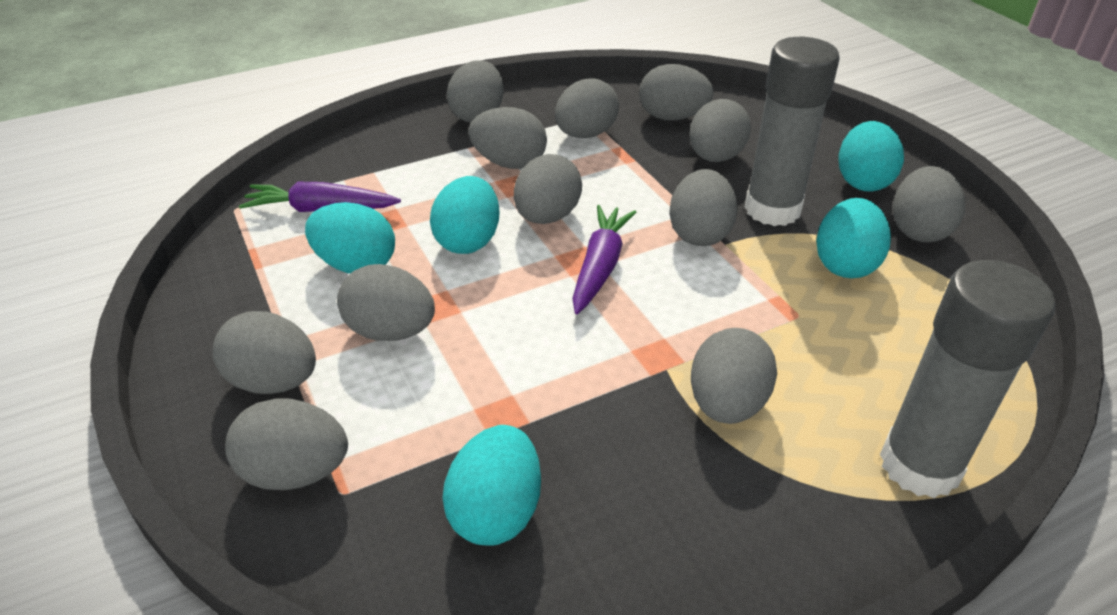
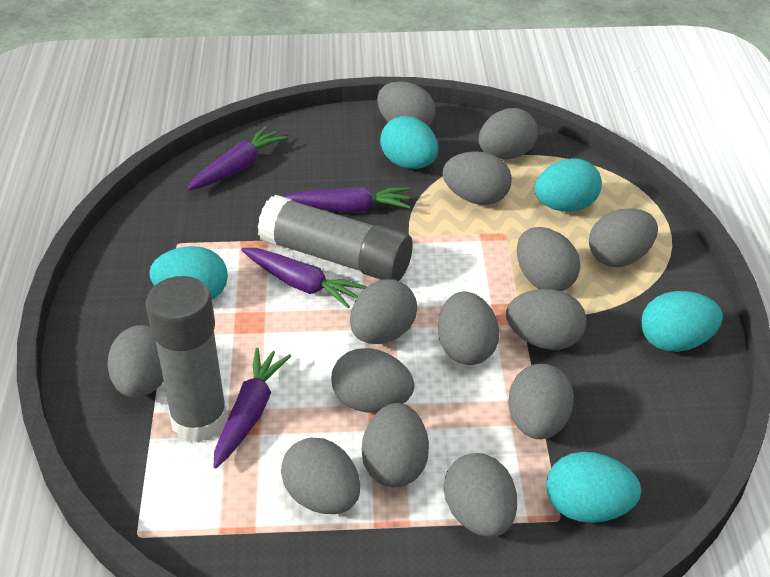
grey egg: 12 -> 14
purple carrot: 2 -> 4

